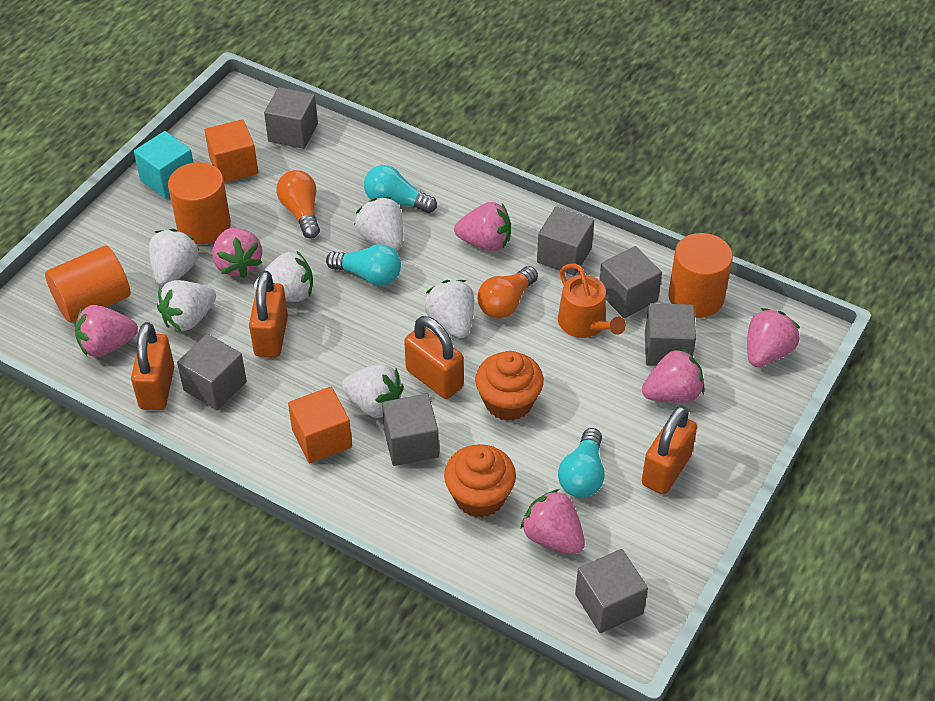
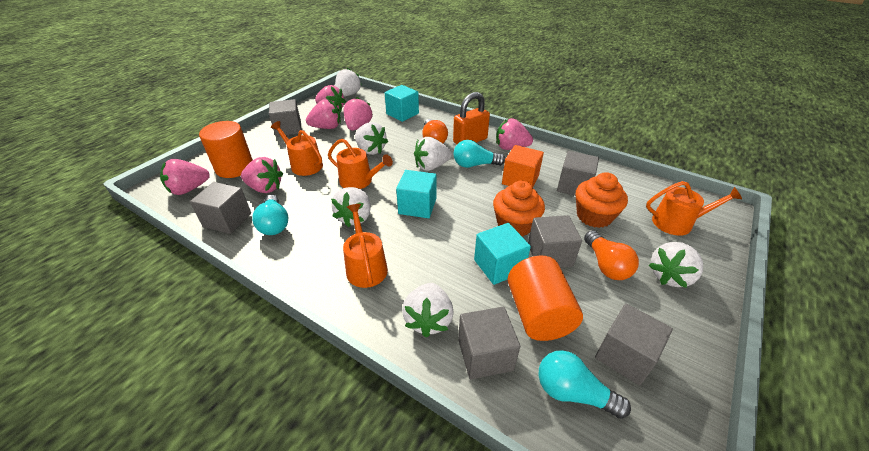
grey cube: 7 -> 6
orange cube: 2 -> 1
orange cylinder: 3 -> 2
orange padlock: 4 -> 1
orange watering can: 1 -> 4
turquoise cube: 1 -> 3

